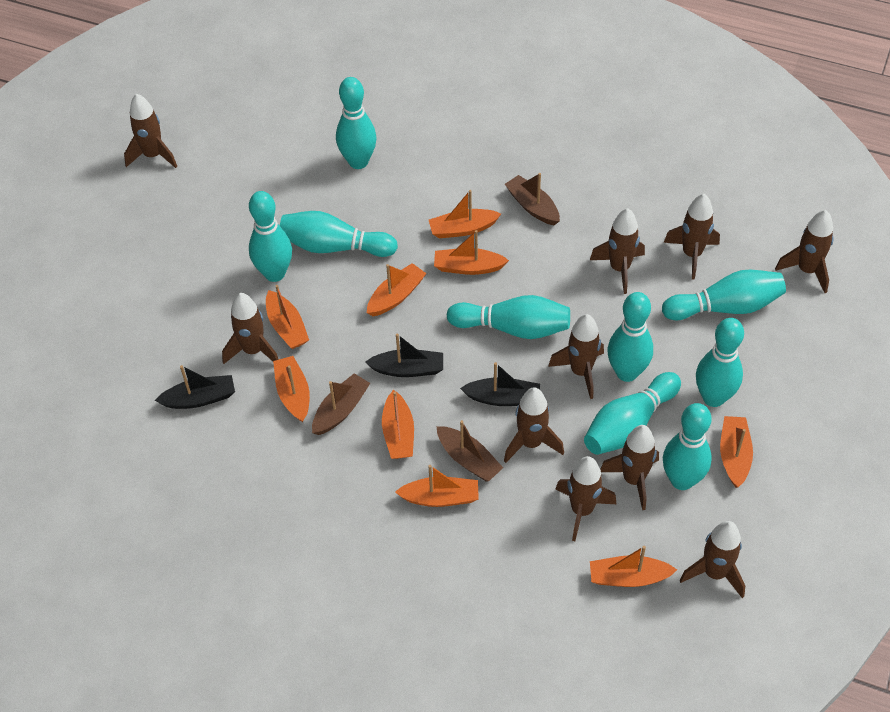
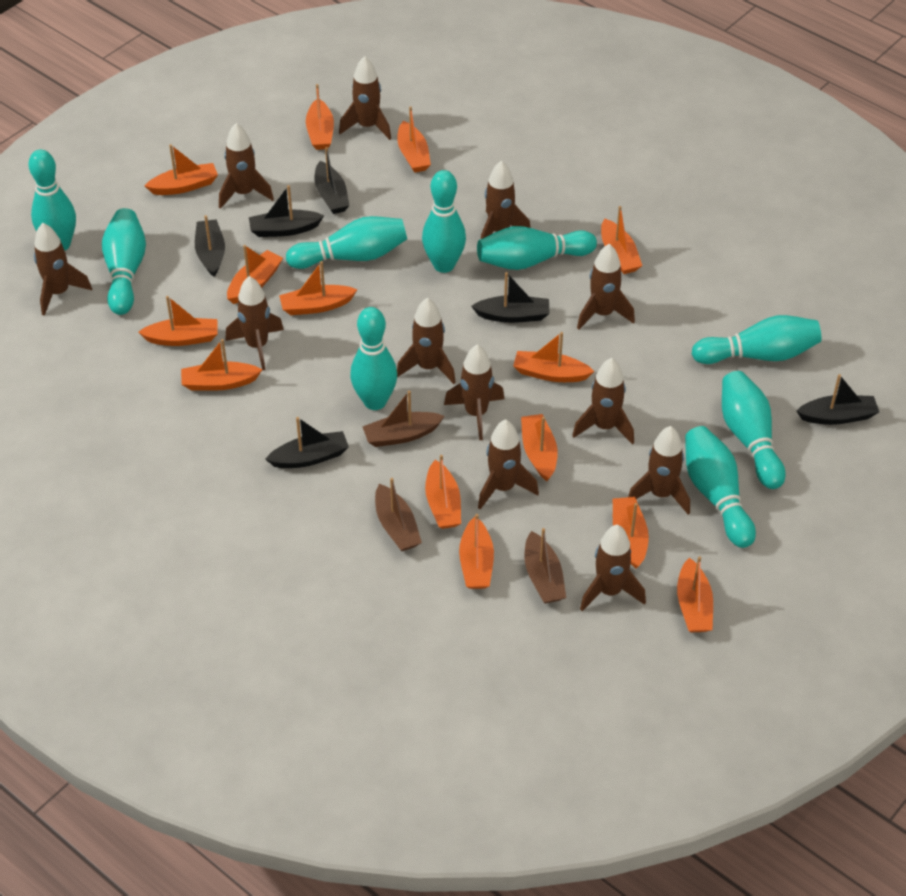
black boat: 3 -> 6
brown rocket: 10 -> 12
orange boat: 9 -> 14

